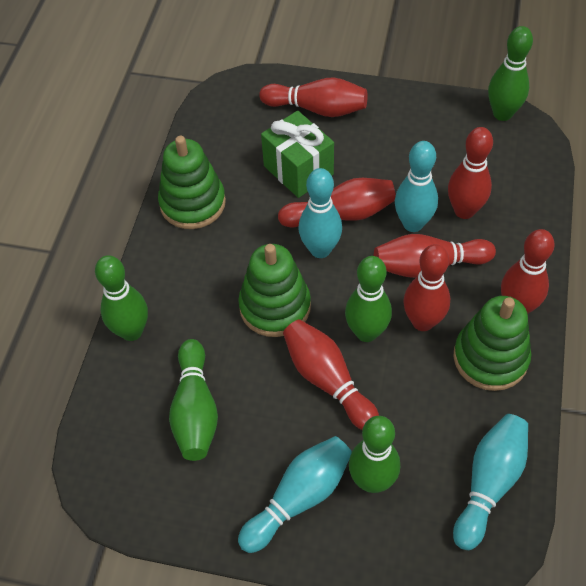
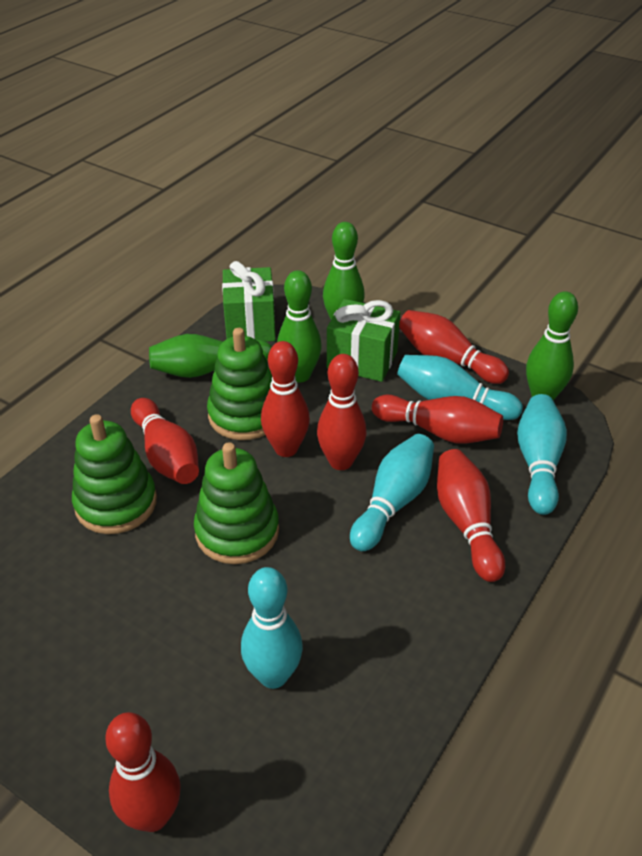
green bowling pin: 5 -> 4
green gift: 1 -> 2

